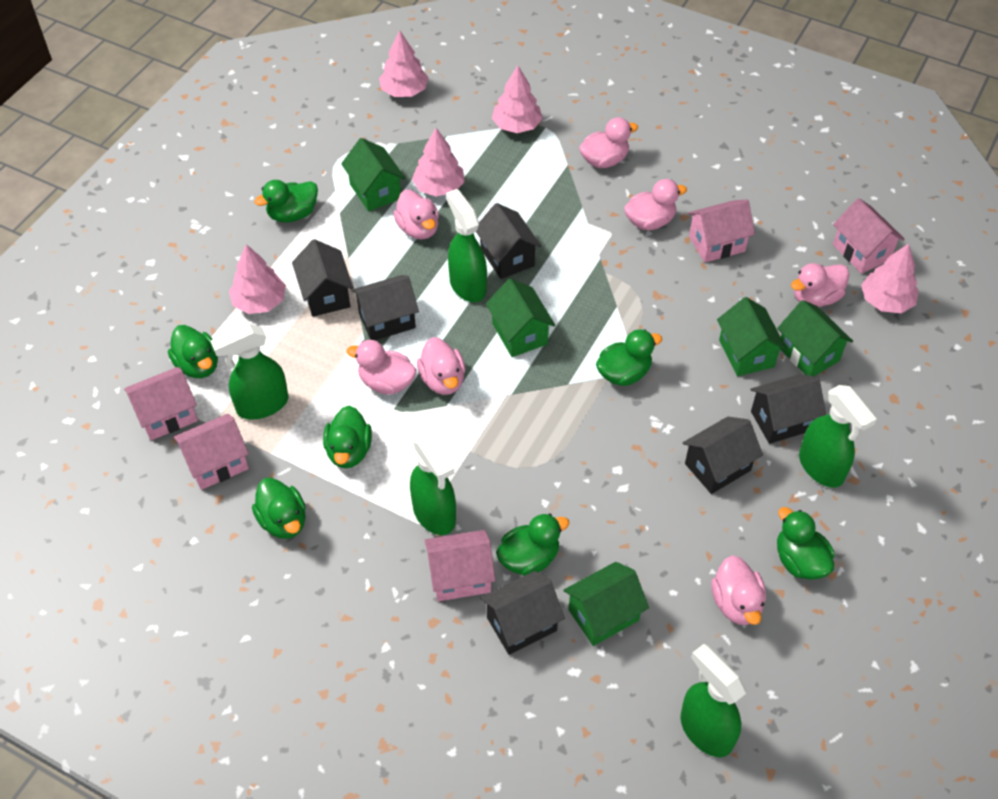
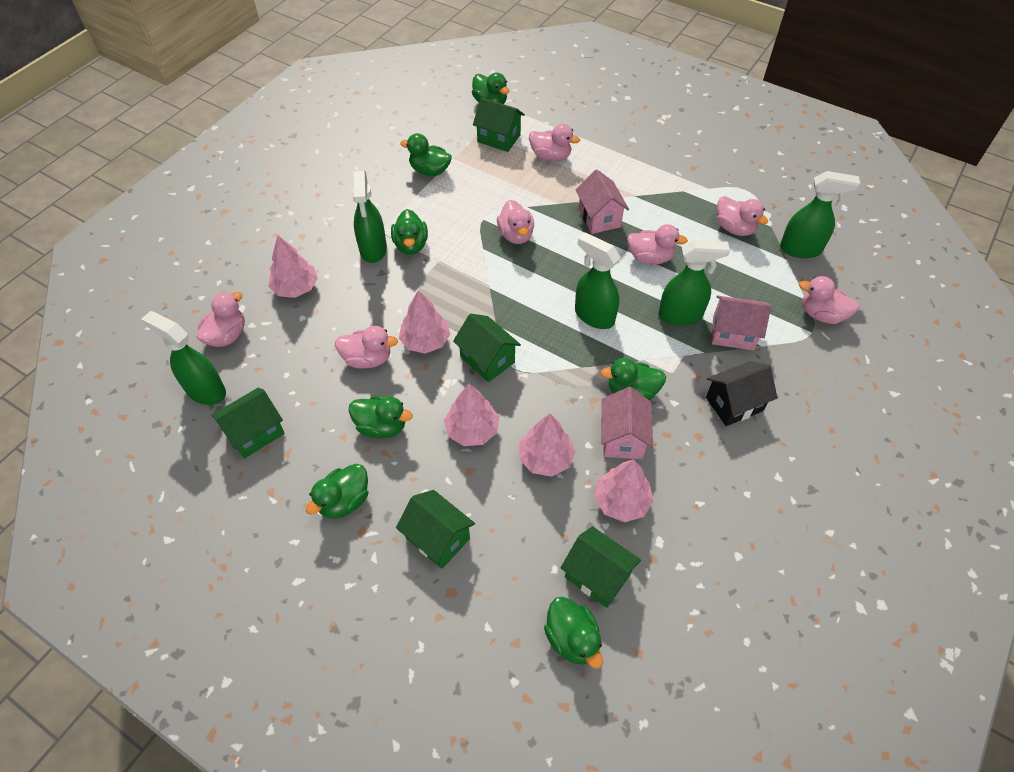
black house: 6 -> 1
pink house: 5 -> 3

